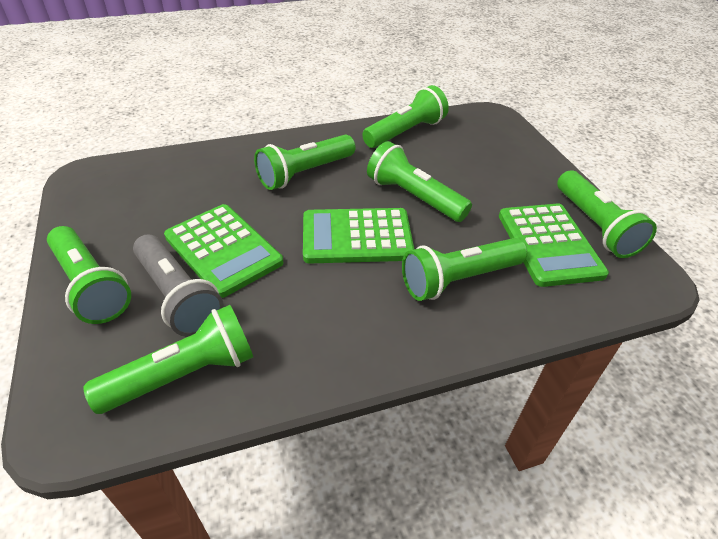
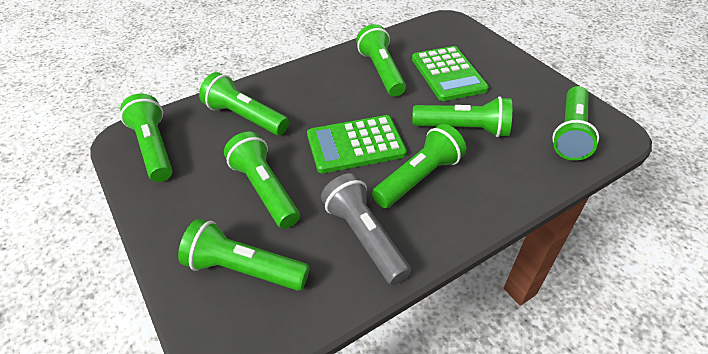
green calculator: 3 -> 2
green flashlight: 7 -> 8

